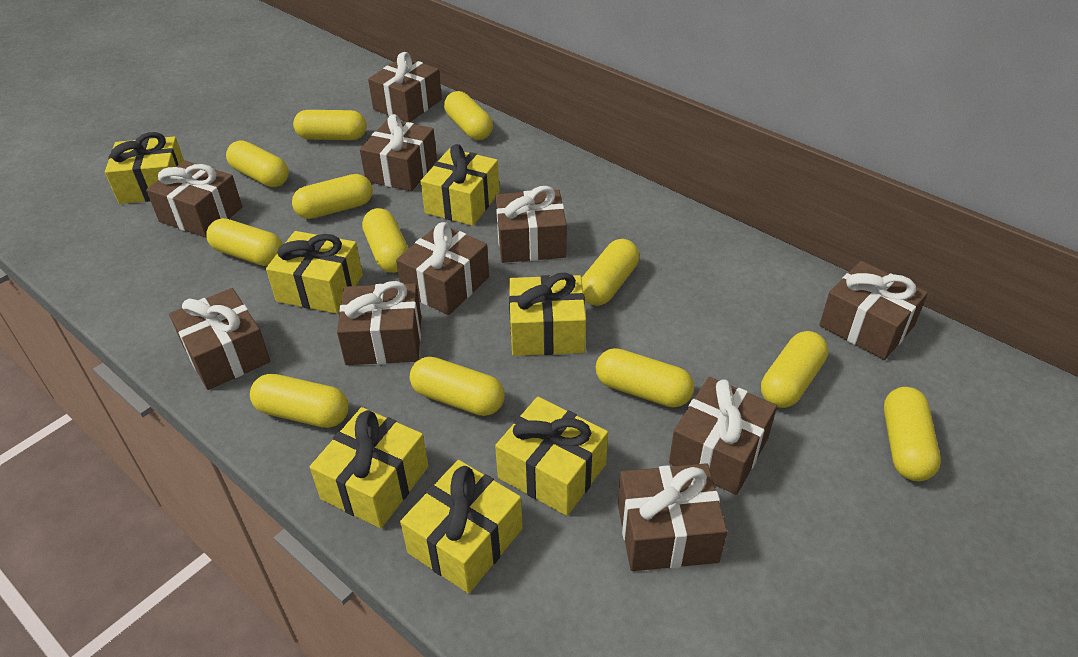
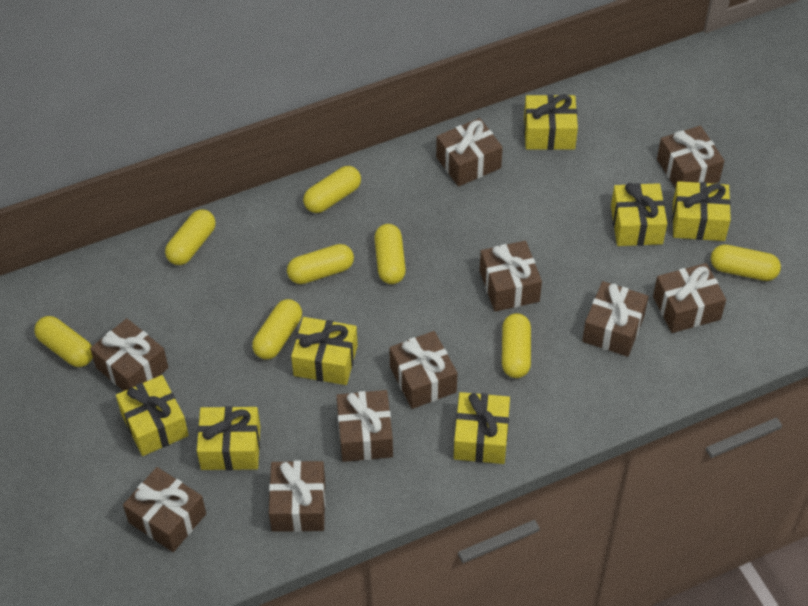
yellow capsule: 12 -> 8

